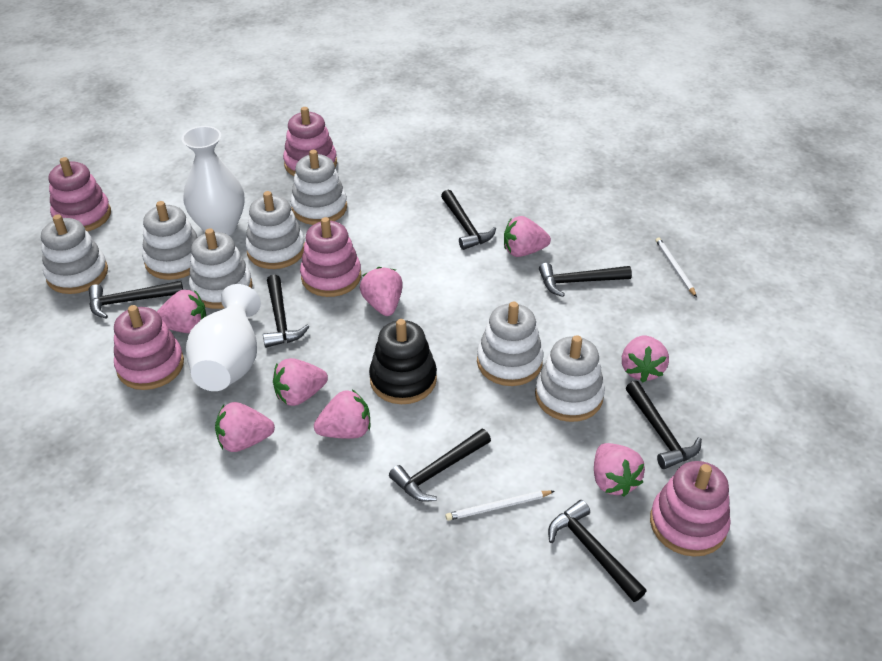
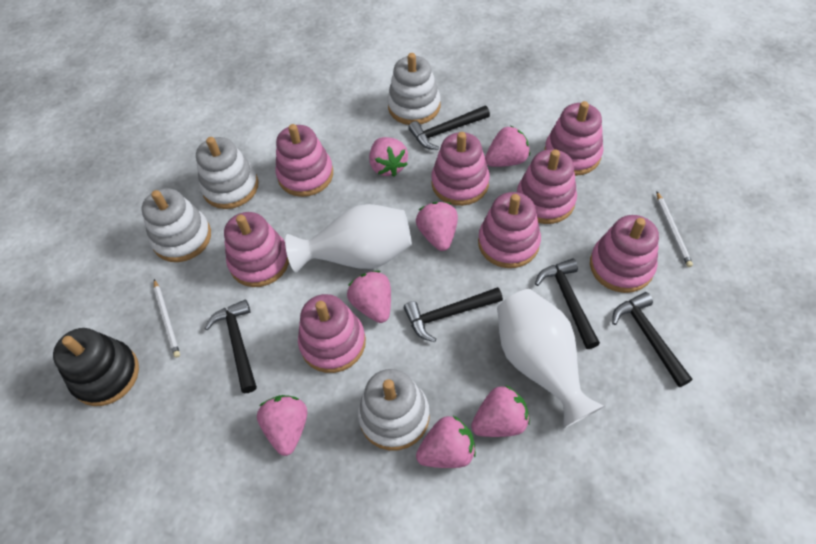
black hammer: 7 -> 5
pink stacking toy: 5 -> 8
pink strawberry: 8 -> 7
white stacking toy: 7 -> 4

